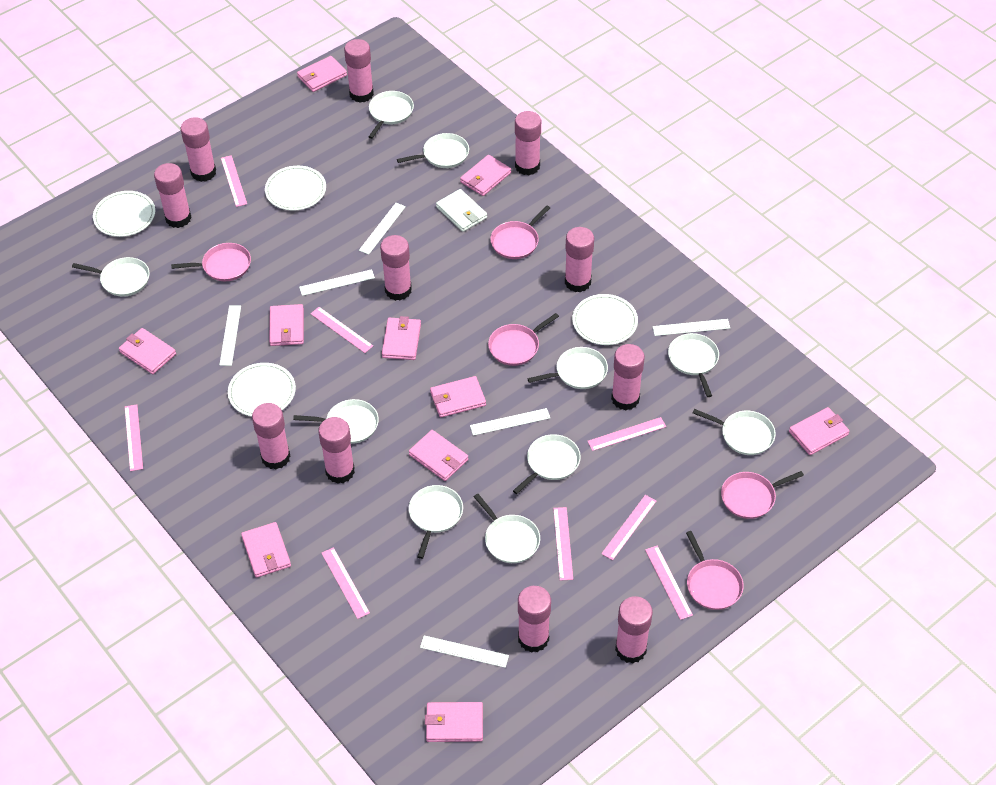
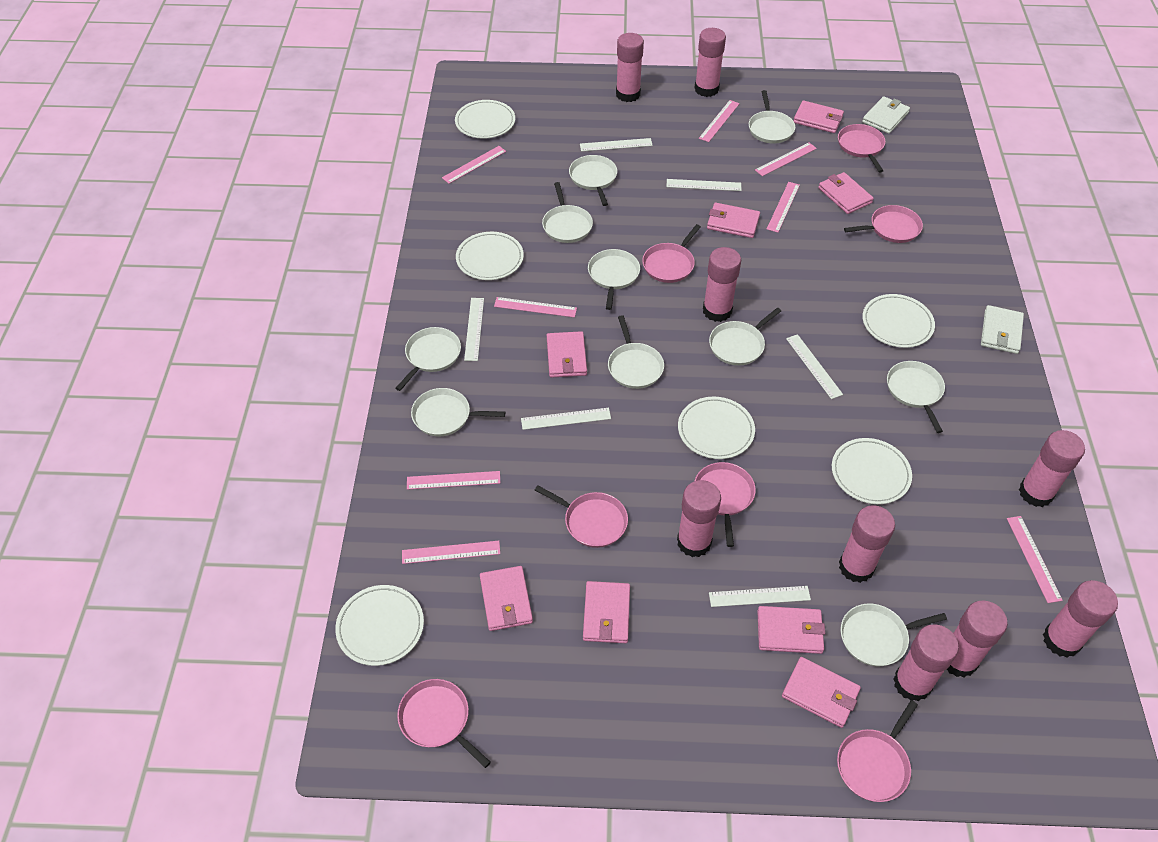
pink glue stick: 11 -> 9
pink pan: 5 -> 7
pink wallet: 10 -> 8
white plate: 4 -> 6
white wallet: 1 -> 2

